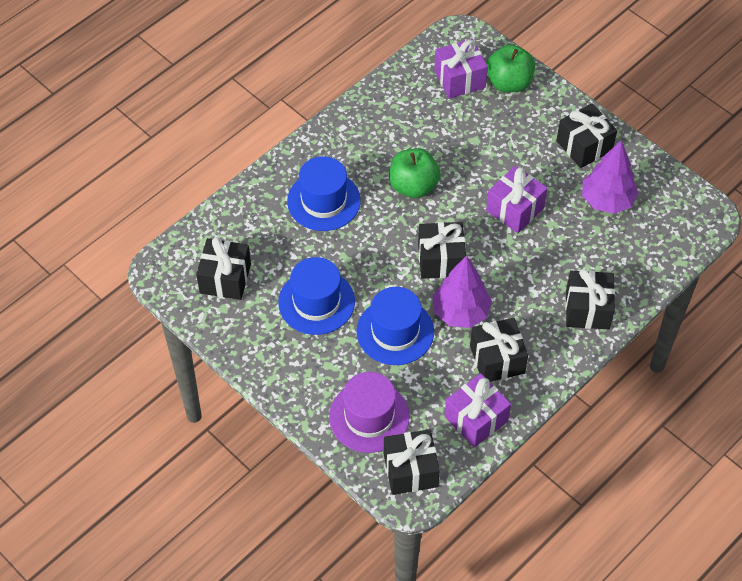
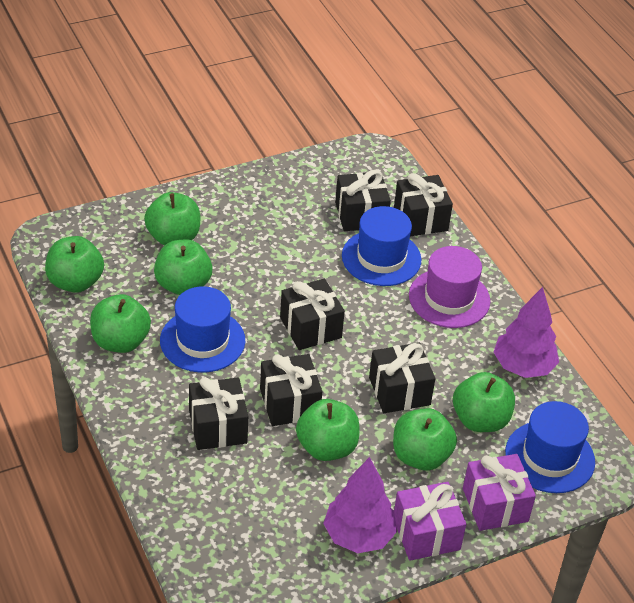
green apple: 2 -> 7
purple gift: 3 -> 2

